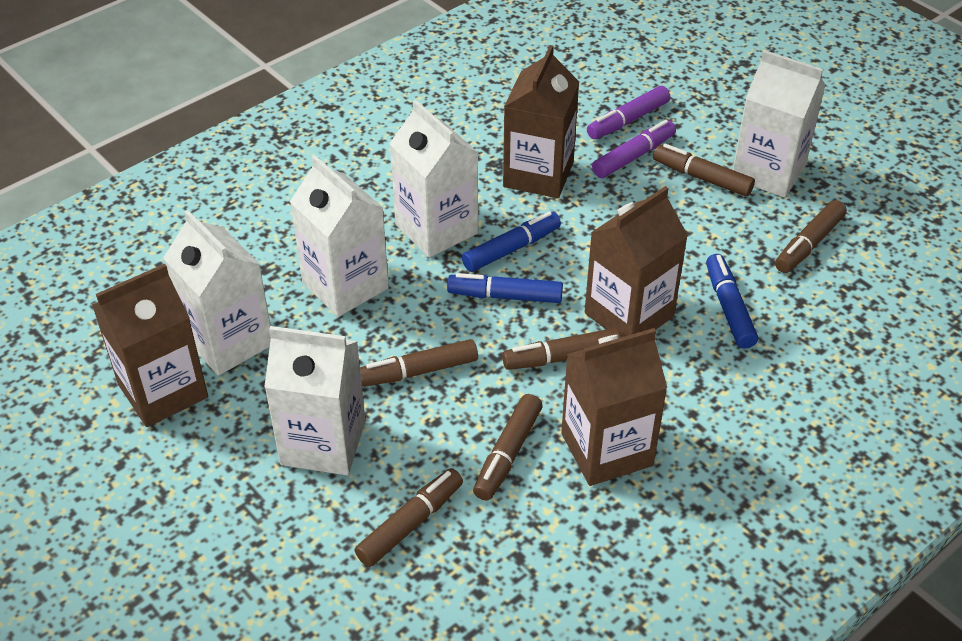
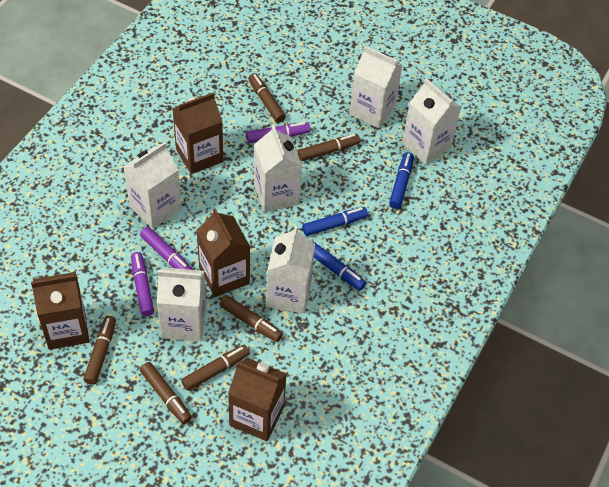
purple marker: 2 -> 3
white carton: 5 -> 6

